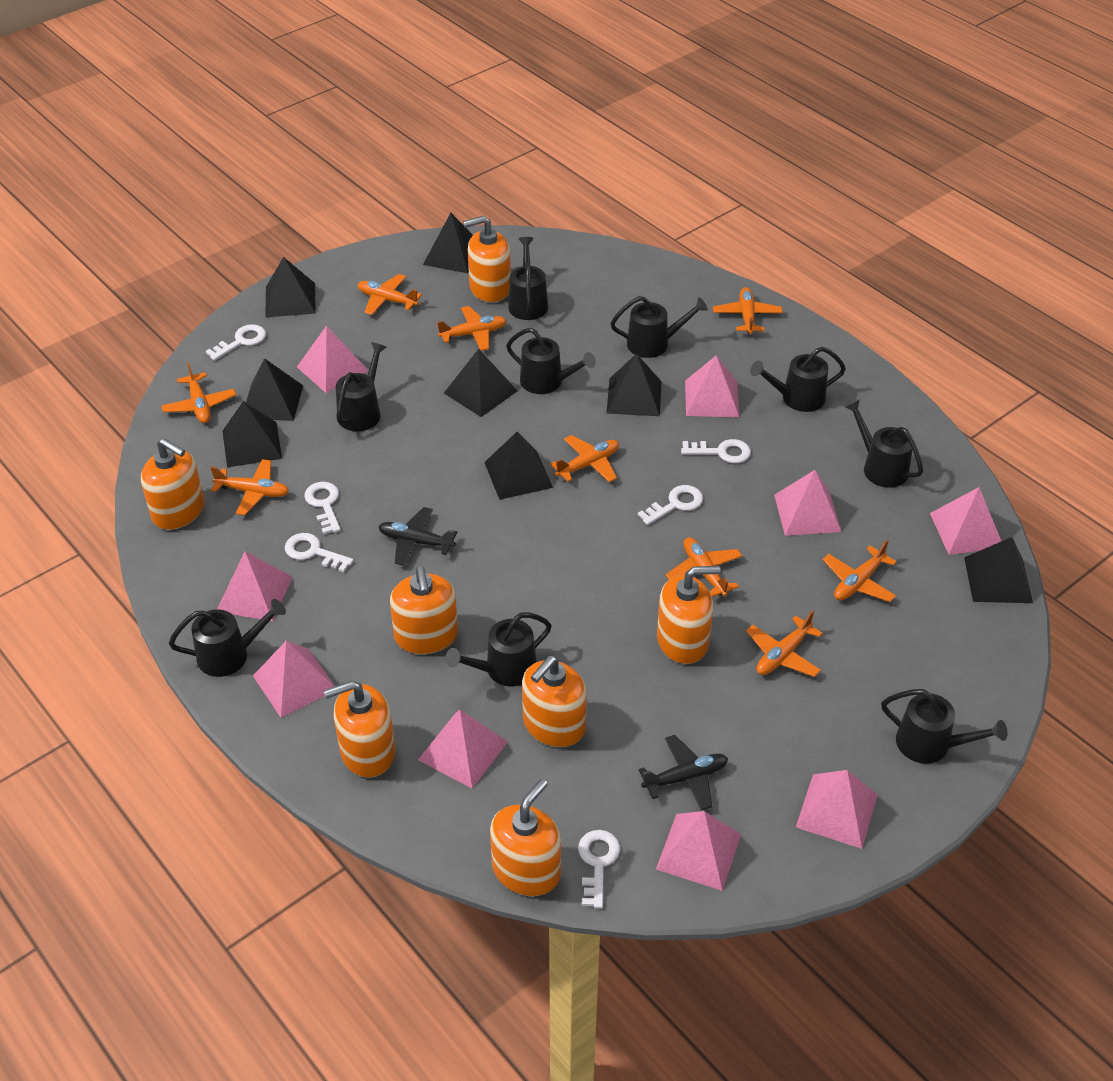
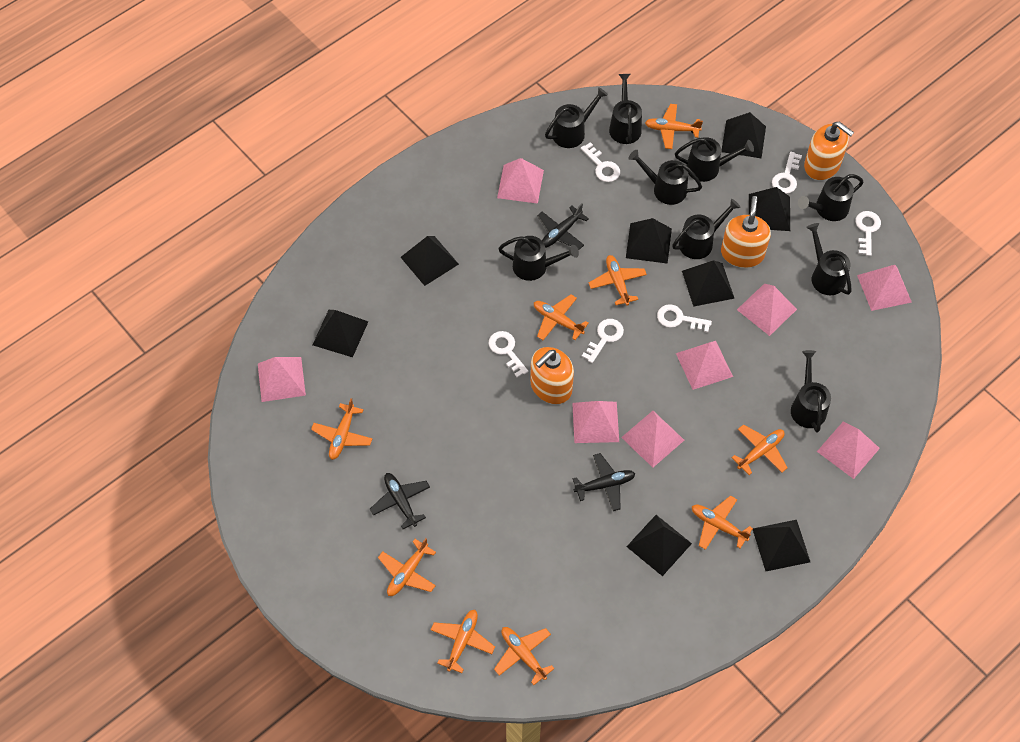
black plane: 2 -> 3
orange soap dispenser: 7 -> 3
pink pyramid: 9 -> 8

